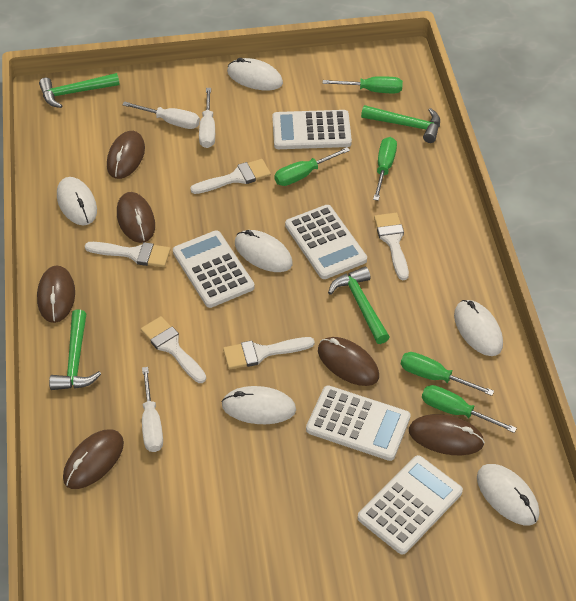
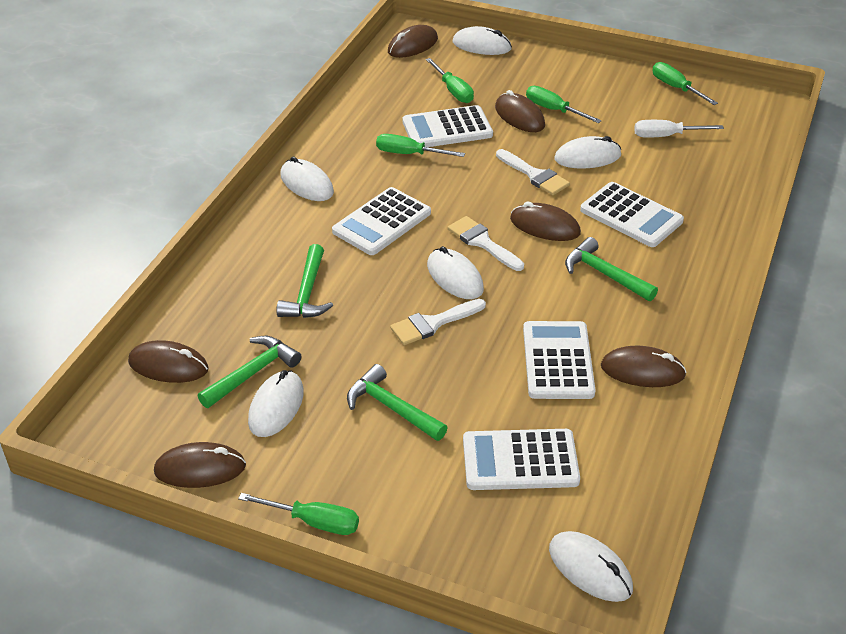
white brush: 5 -> 3
white screwdriver: 3 -> 1

